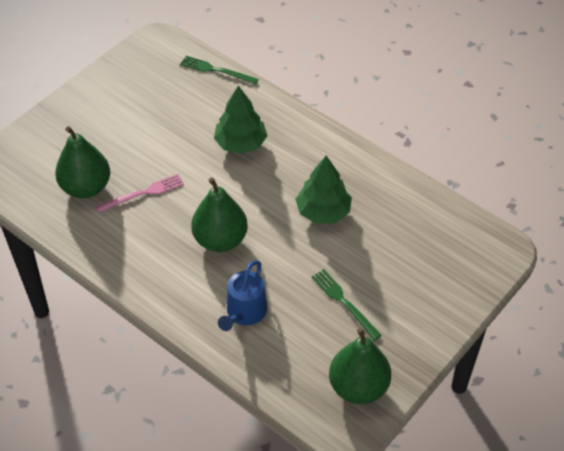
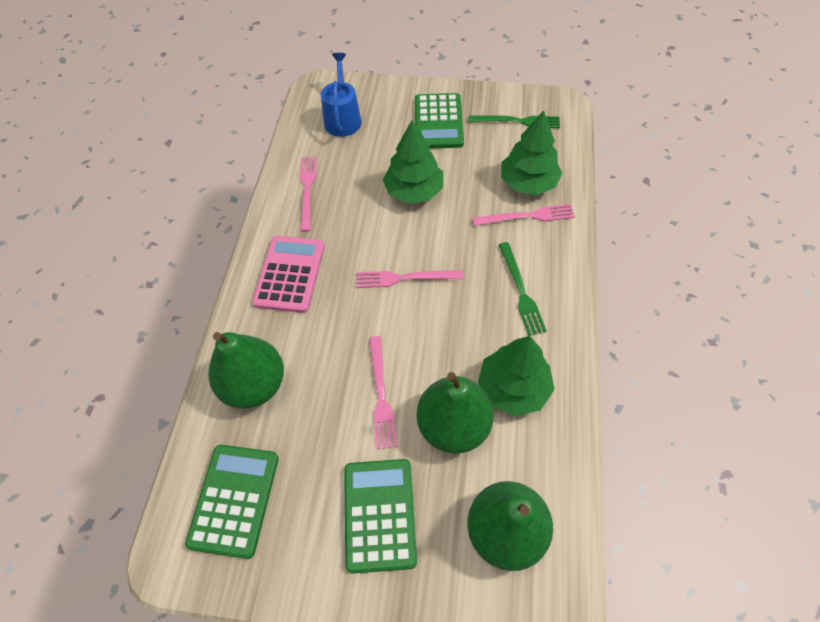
green calculator: 0 -> 3
green tree: 2 -> 3
pink calculator: 0 -> 1
pink fork: 1 -> 4

